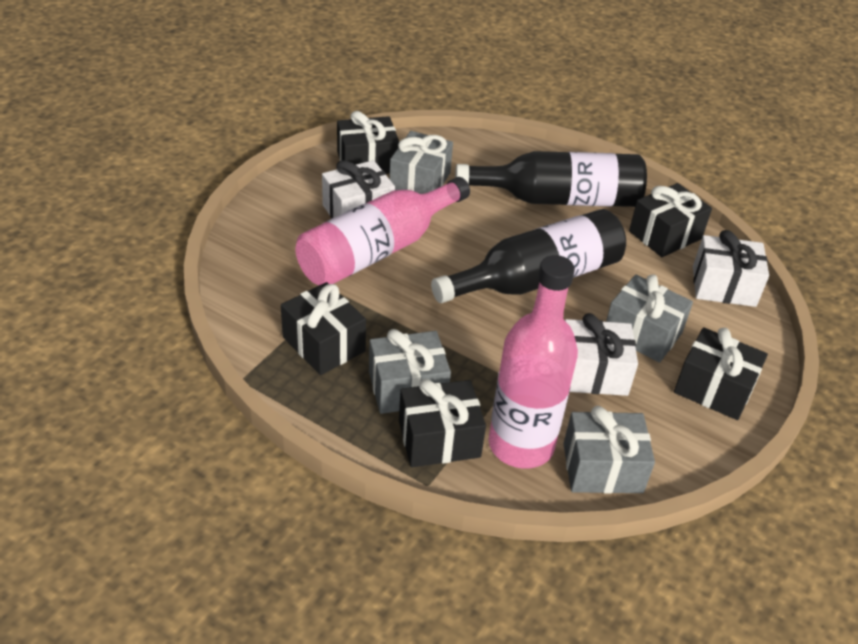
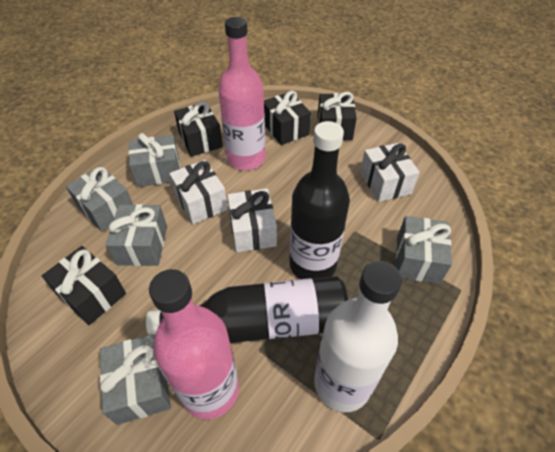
black gift: 5 -> 4
grey gift: 4 -> 5
white bottle: 0 -> 1

